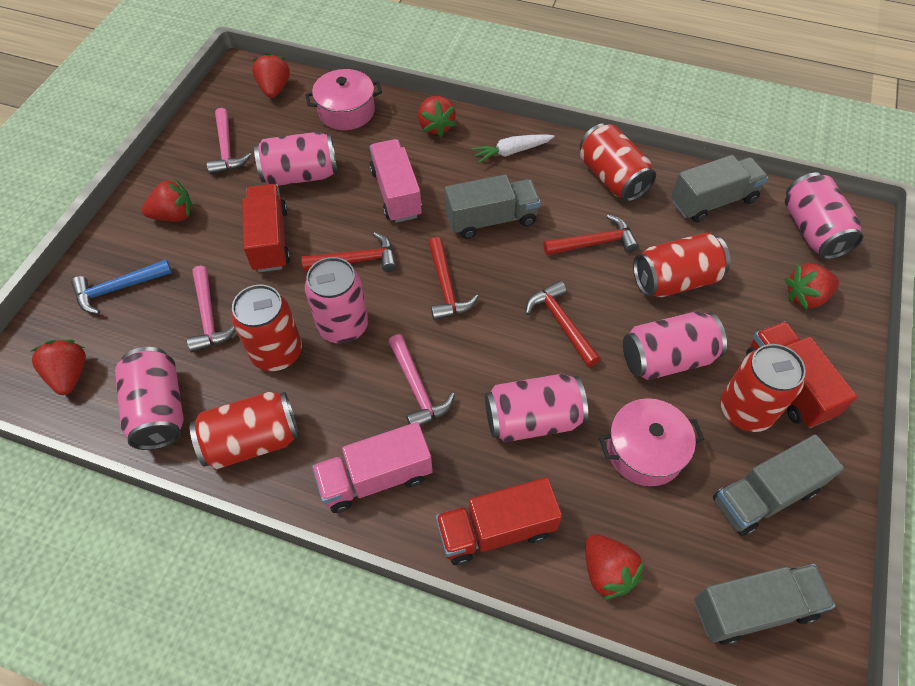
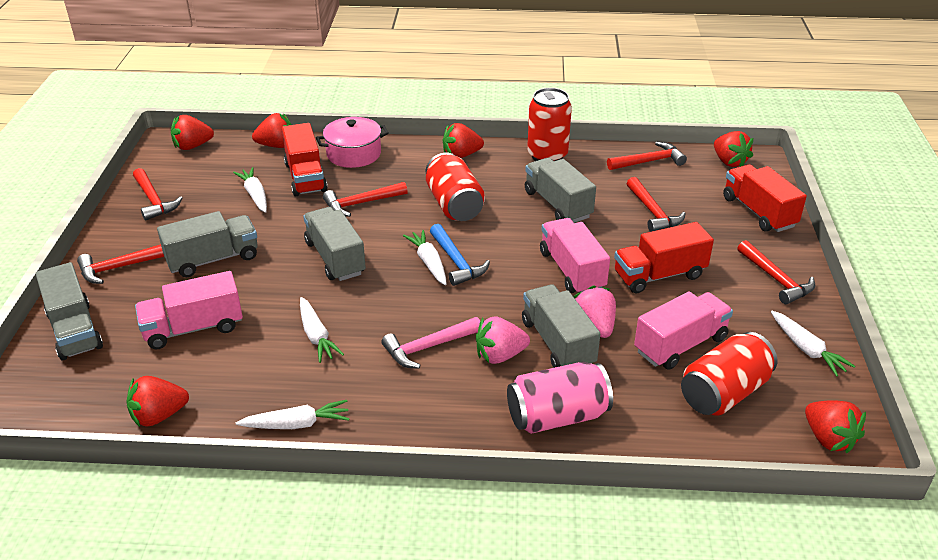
grey truck: 4 -> 5
pink can: 6 -> 1
pink hammer: 3 -> 1
pink pot: 2 -> 1
pink strawberry: 0 -> 2
pink truck: 2 -> 3
red can: 5 -> 3
red hammer: 4 -> 6
white carrot: 1 -> 5

